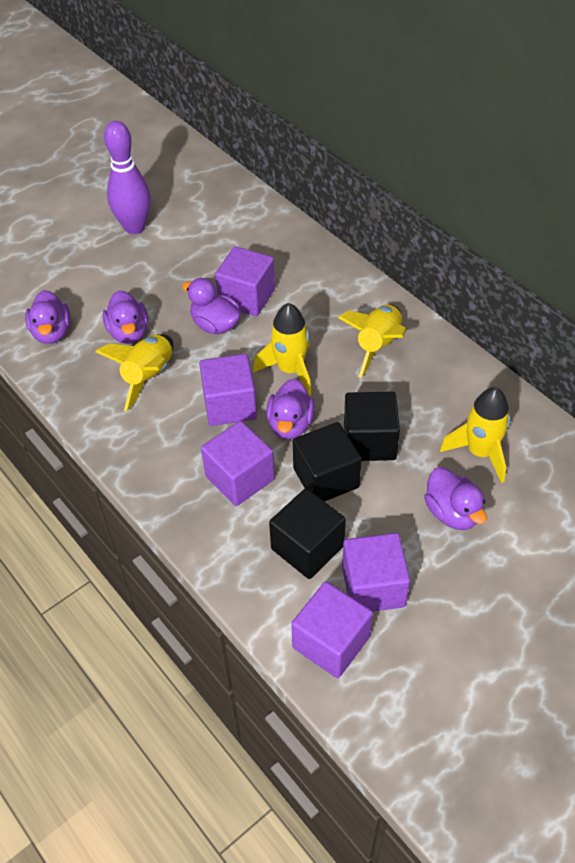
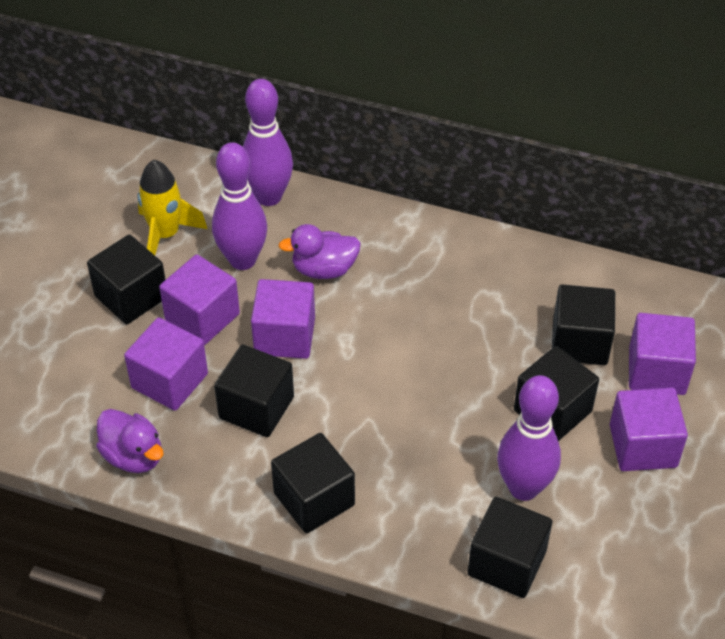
black cube: 3 -> 6
purple bowling pin: 1 -> 3
purple duck: 5 -> 2
yellow rocket: 4 -> 1

